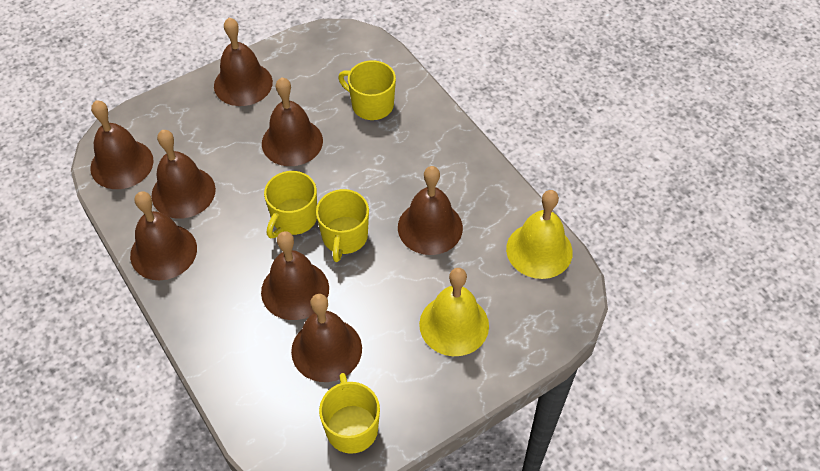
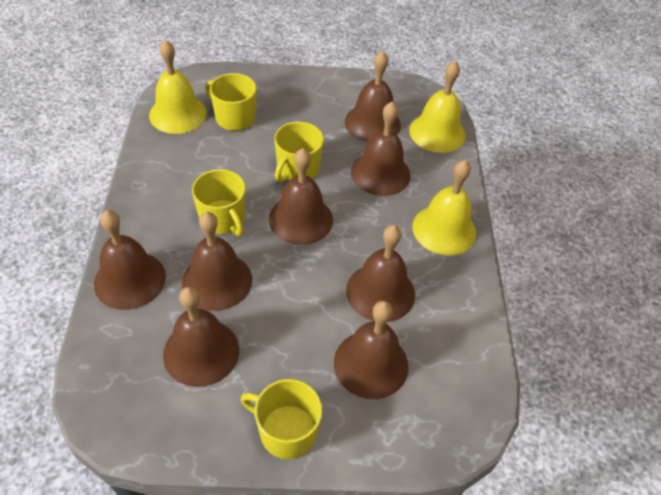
yellow bell: 2 -> 3

